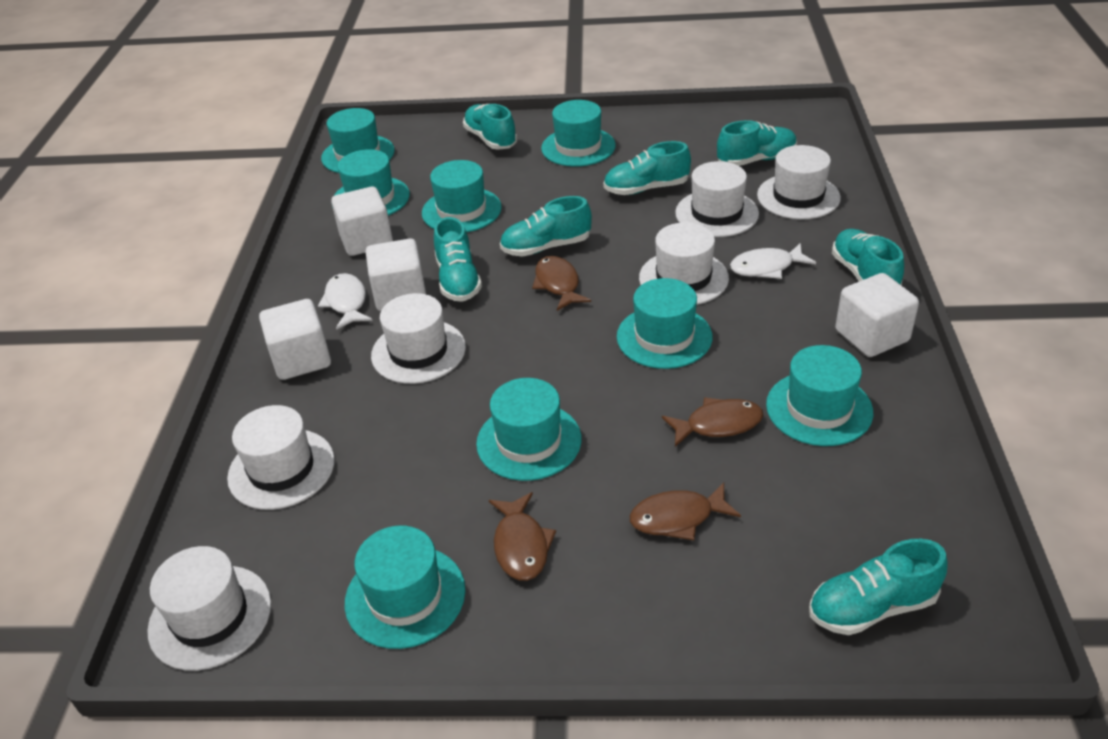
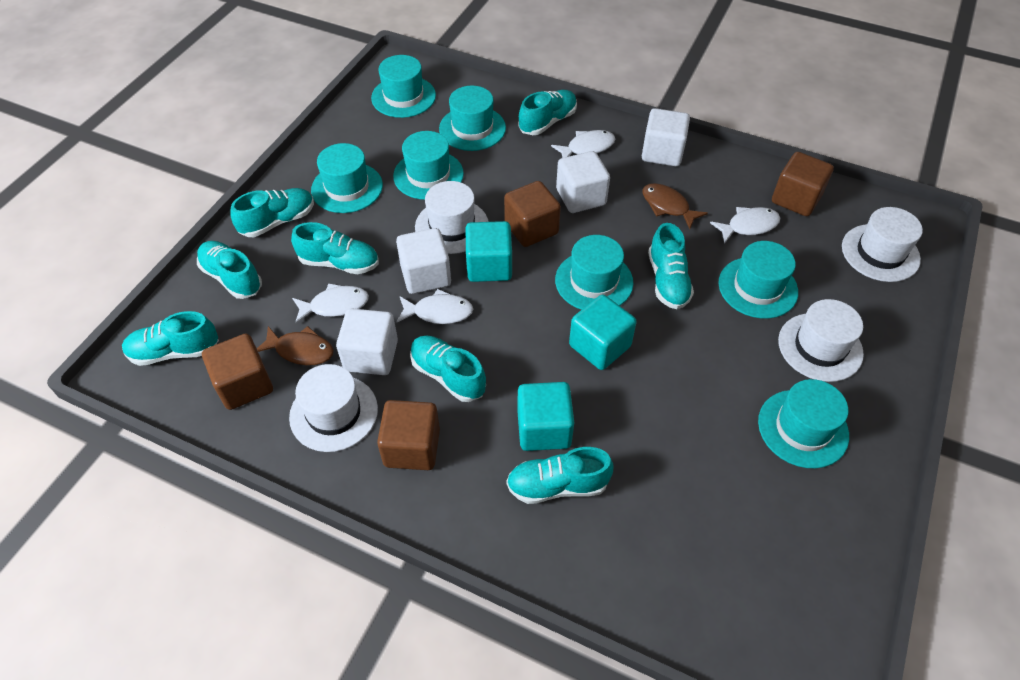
brown cube: 0 -> 4
brown fish: 4 -> 2
turquoise cube: 0 -> 3
turquoise hat: 8 -> 7
turquoise shoe: 7 -> 8
white fish: 2 -> 4
white hat: 6 -> 4

